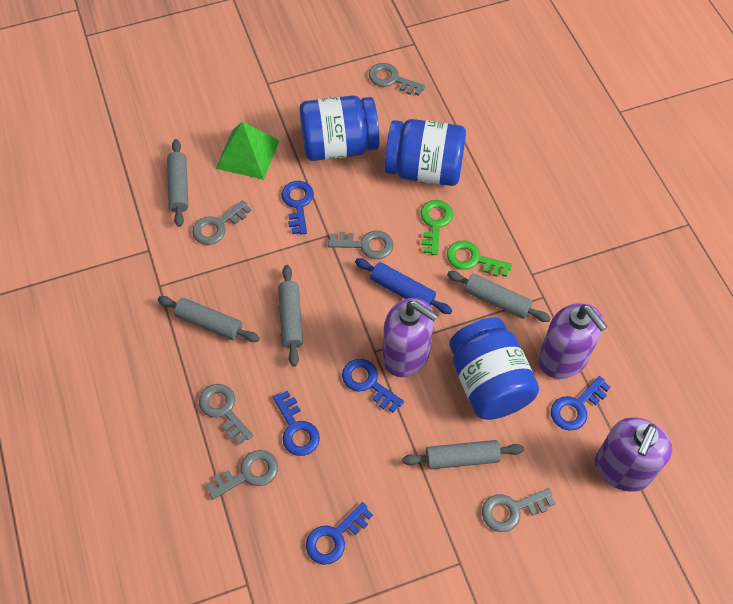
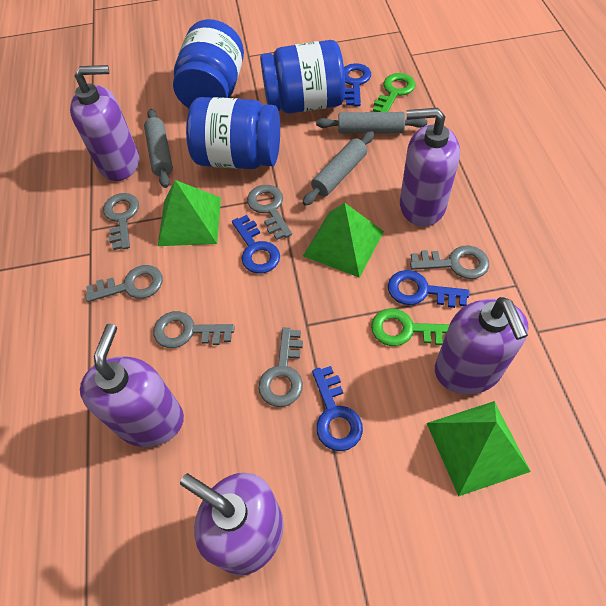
blue key: 5 -> 4
blue rolling pin: 1 -> 0
green pyramid: 1 -> 3
grey rolling pin: 5 -> 3
purple soap dispenser: 3 -> 5

